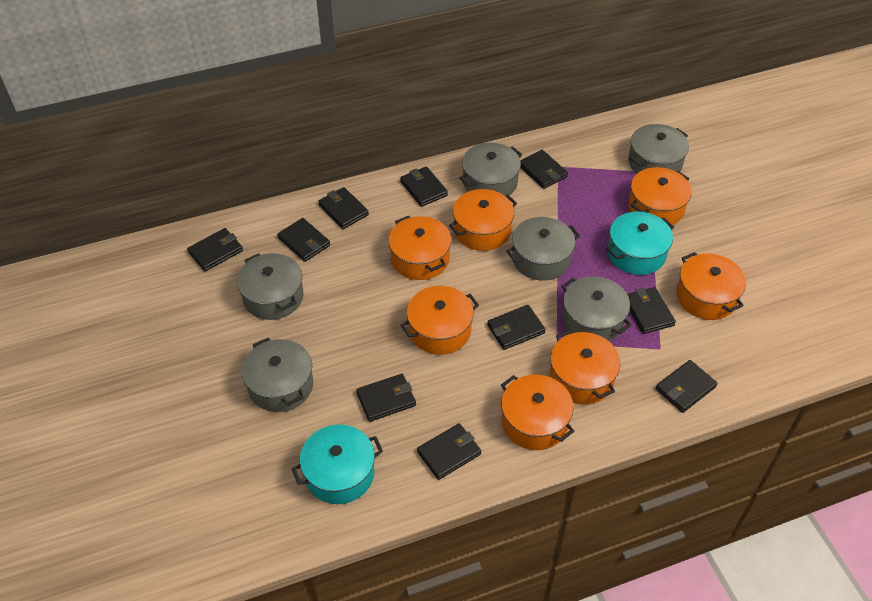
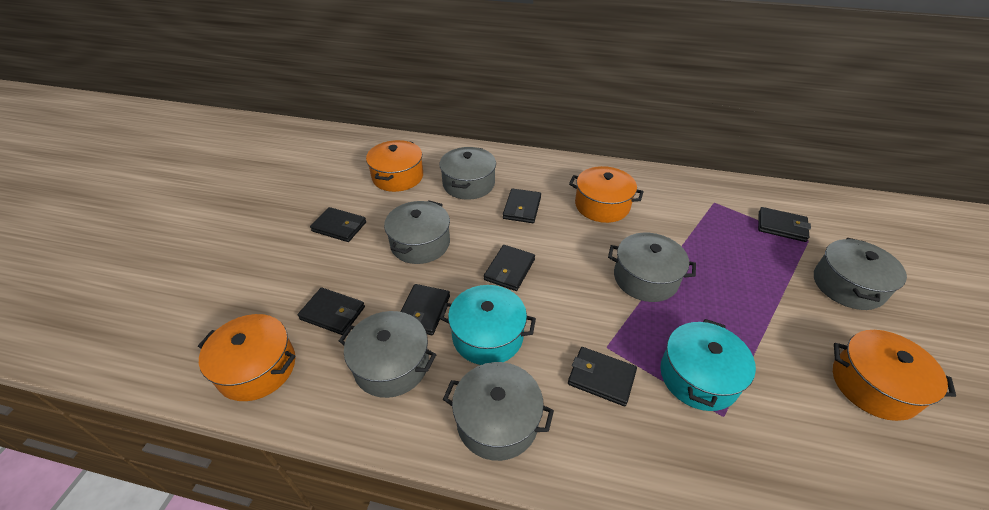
black wallet: 10 -> 7
orange pot: 7 -> 4

